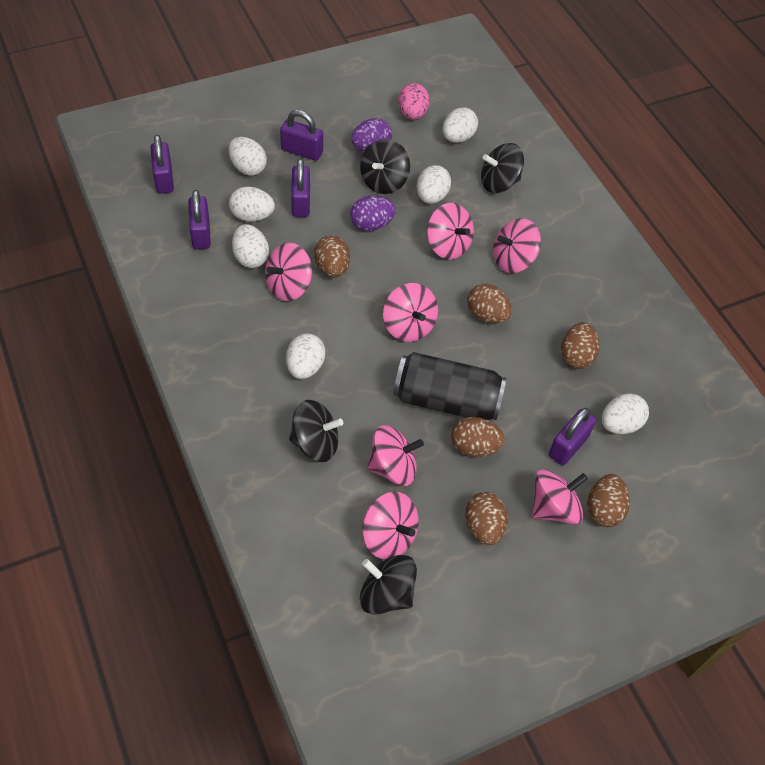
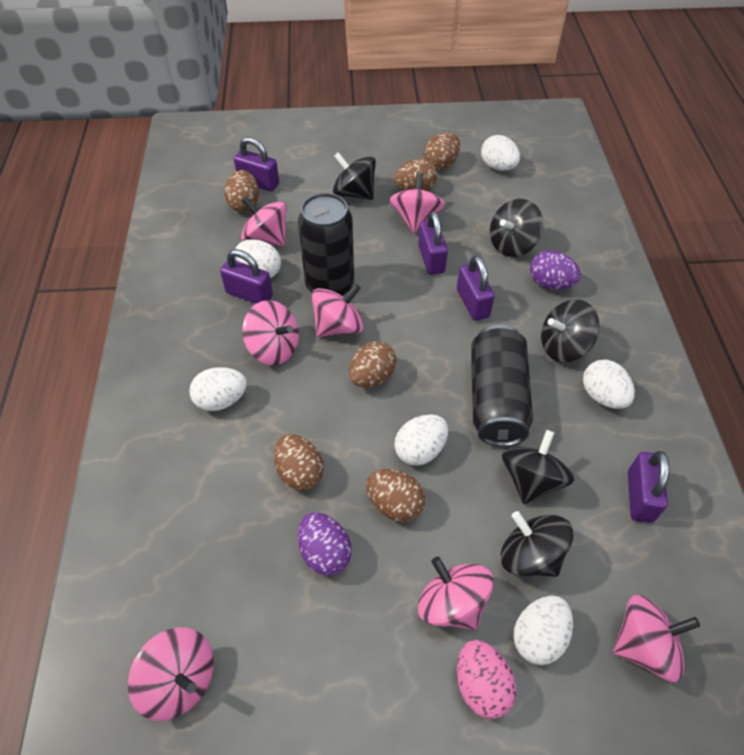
black can: 1 -> 2
black spinning top: 4 -> 5
white egg: 7 -> 6

